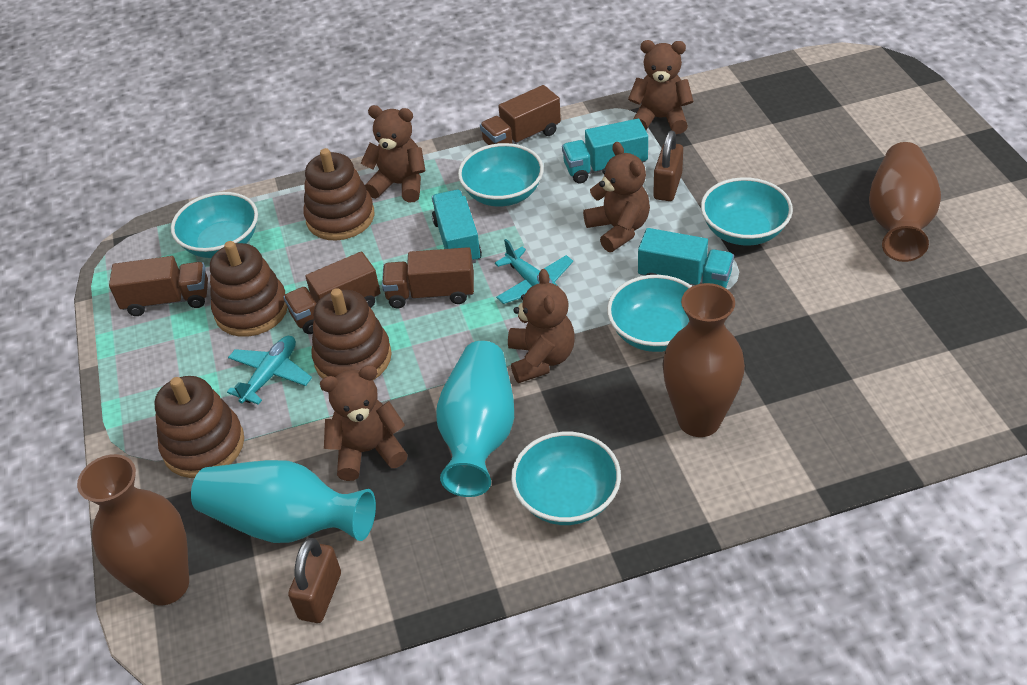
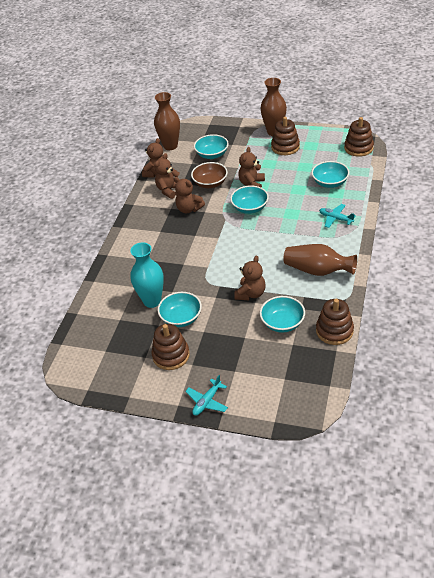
brown bowl: 0 -> 1
brown padlock: 2 -> 0
brown truck: 4 -> 0
turquoise truck: 3 -> 0
turquoise vase: 2 -> 1

